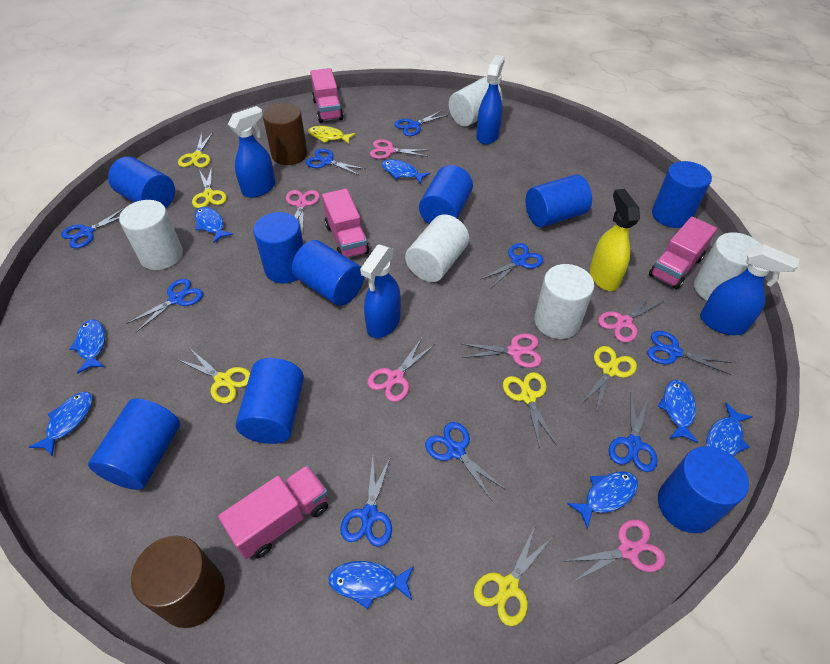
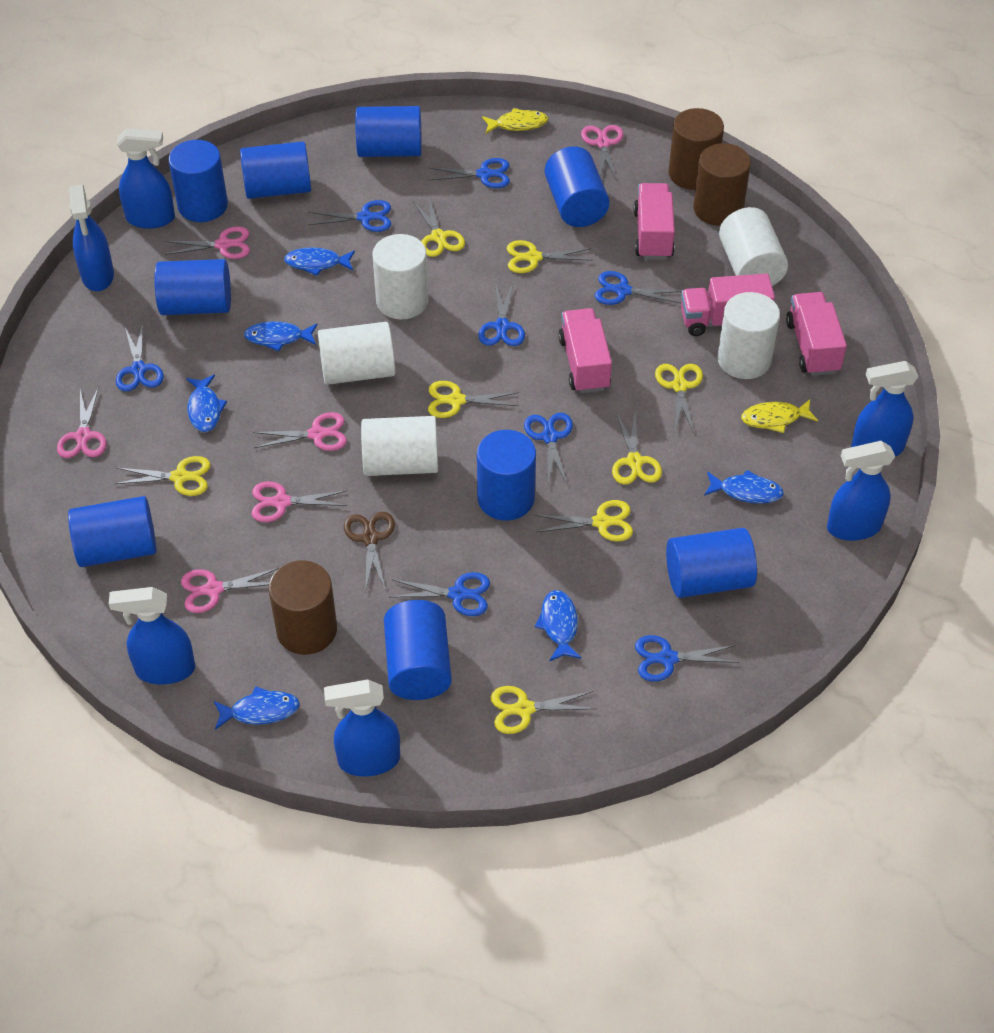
blue fish: 8 -> 6
blue scissors: 9 -> 8
blue spray bottle: 4 -> 6
brown cylinder: 2 -> 3
brown scissors: 0 -> 1
yellow fish: 1 -> 2
yellow scissors: 6 -> 8
yellow spray bottle: 1 -> 0

